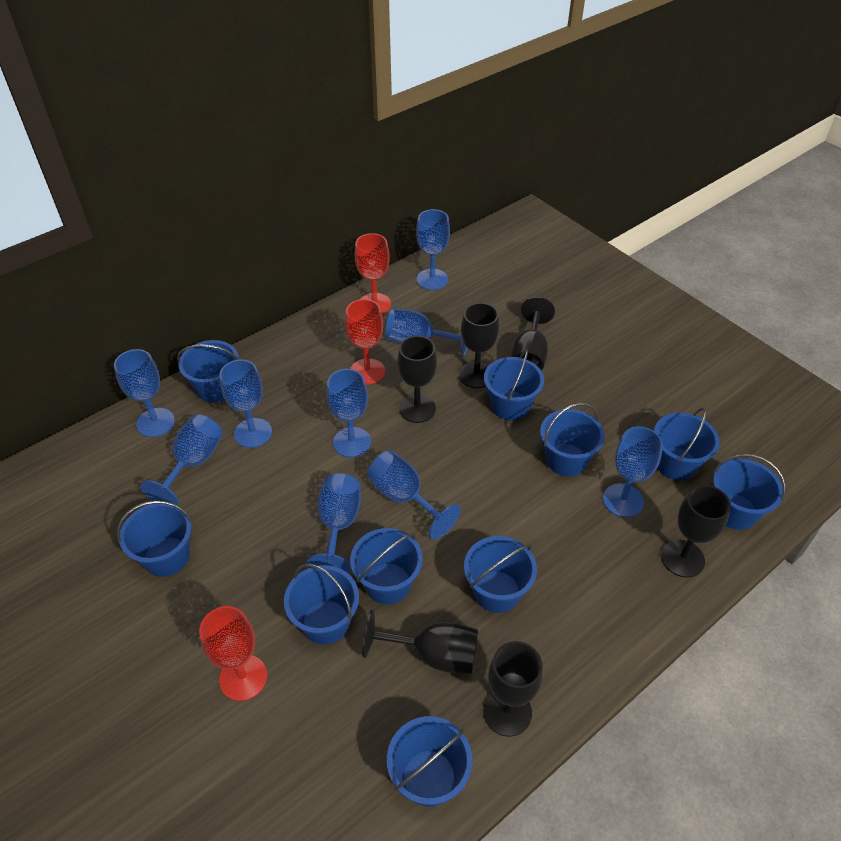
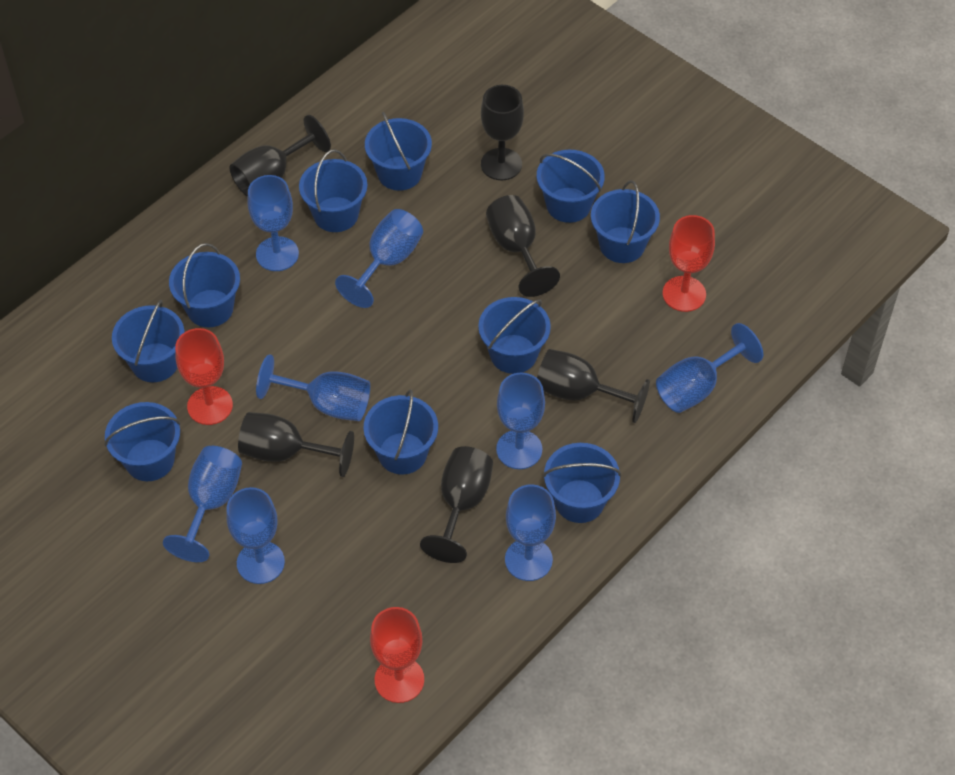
blue goblet: 9 -> 8

